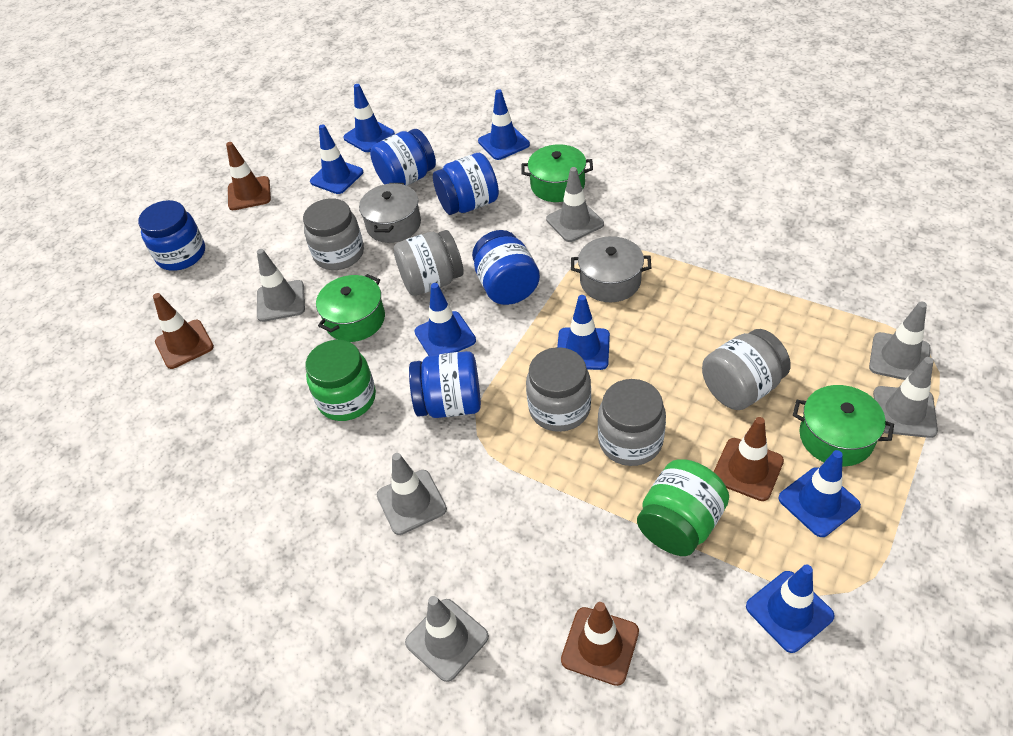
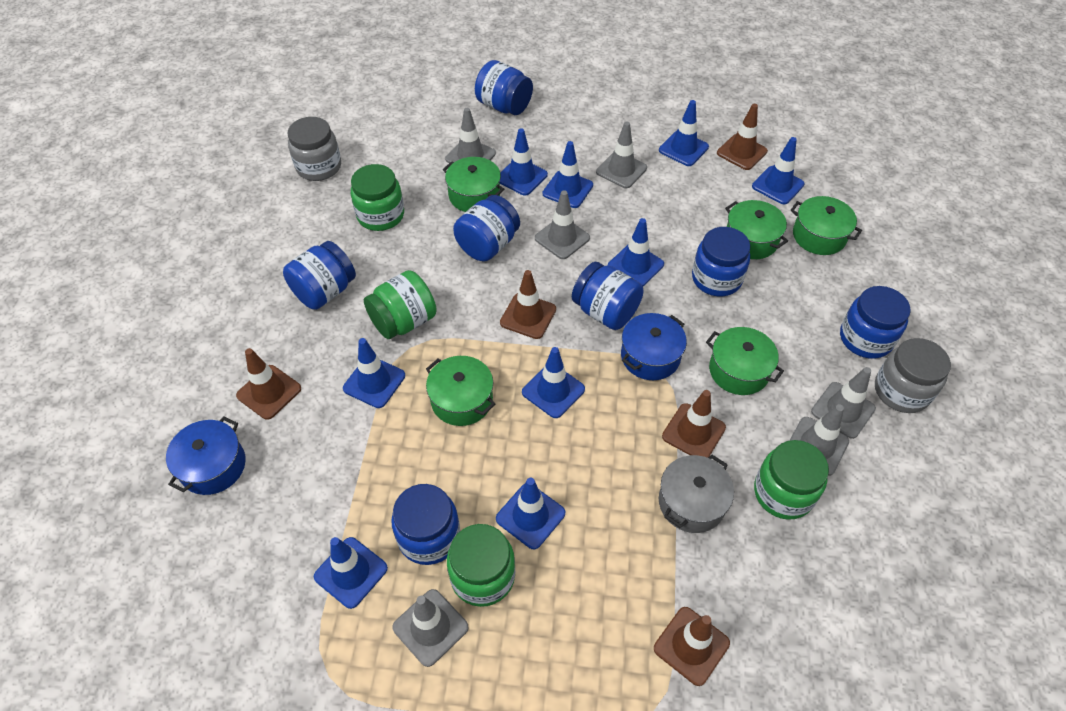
blue jar: 5 -> 7
blue pot: 0 -> 2
blue traffic cone: 7 -> 9
brown traffic cone: 4 -> 5
green jar: 2 -> 4
green pot: 3 -> 5
grey jar: 5 -> 2
grey pot: 2 -> 1

